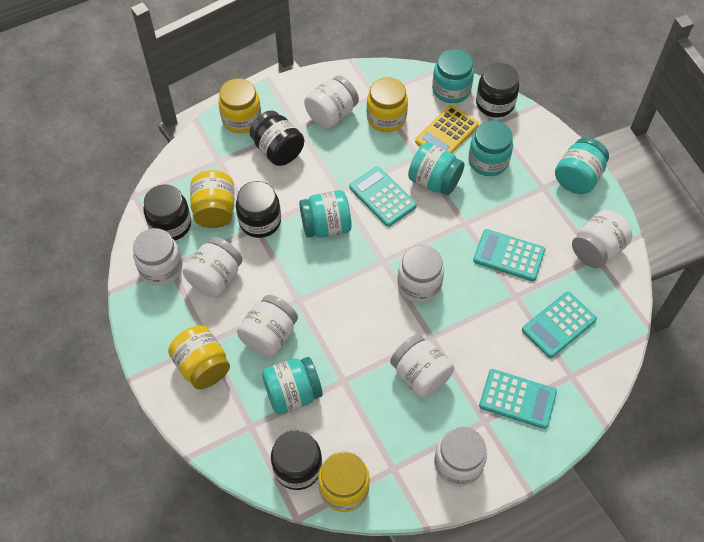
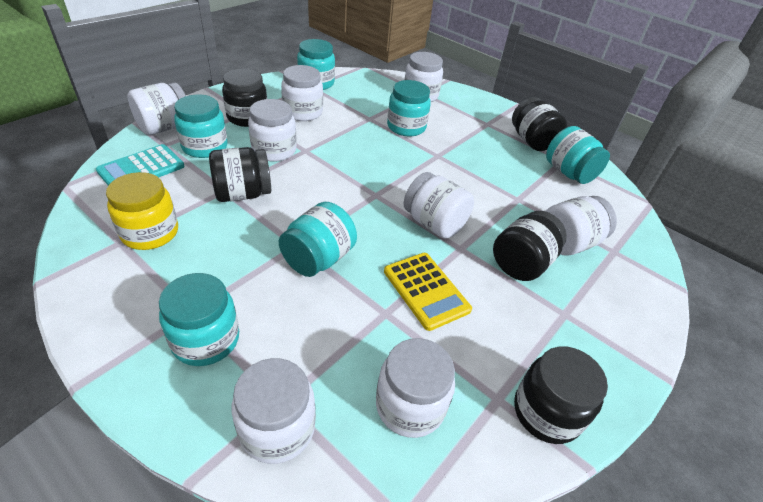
turquoise calculator: 4 -> 1
yellow jar: 5 -> 1

